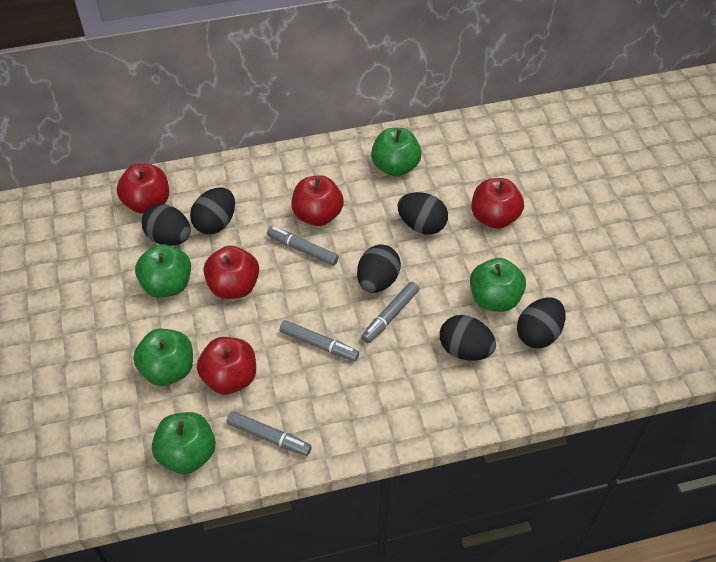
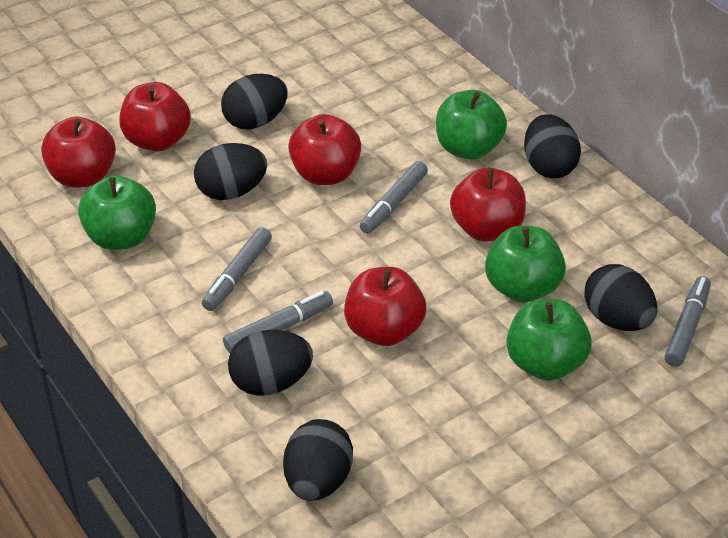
green apple: 5 -> 4

